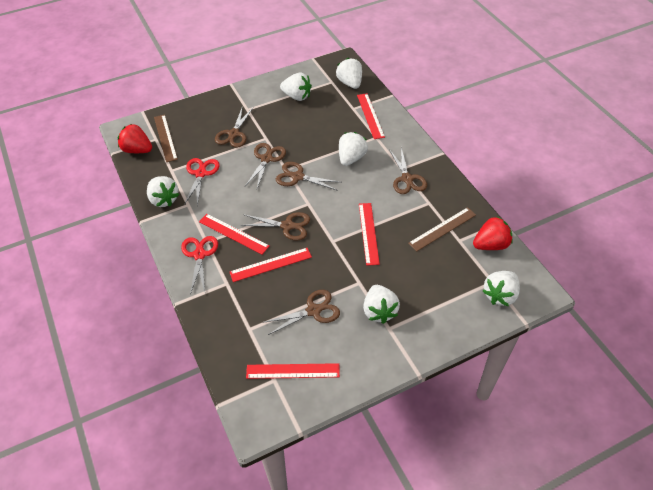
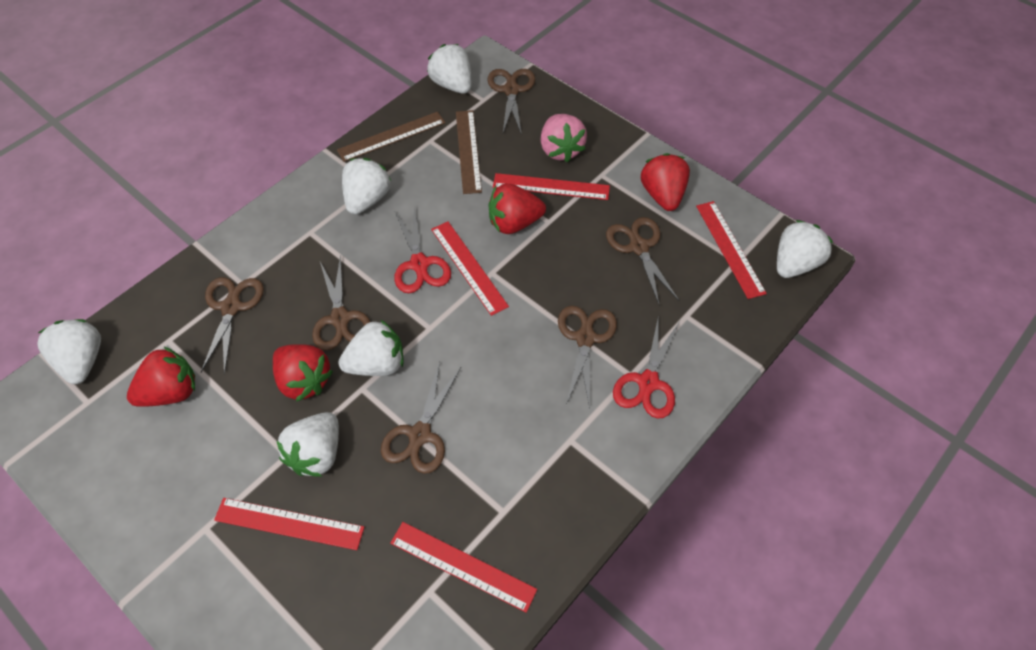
pink strawberry: 0 -> 1
red strawberry: 2 -> 4

